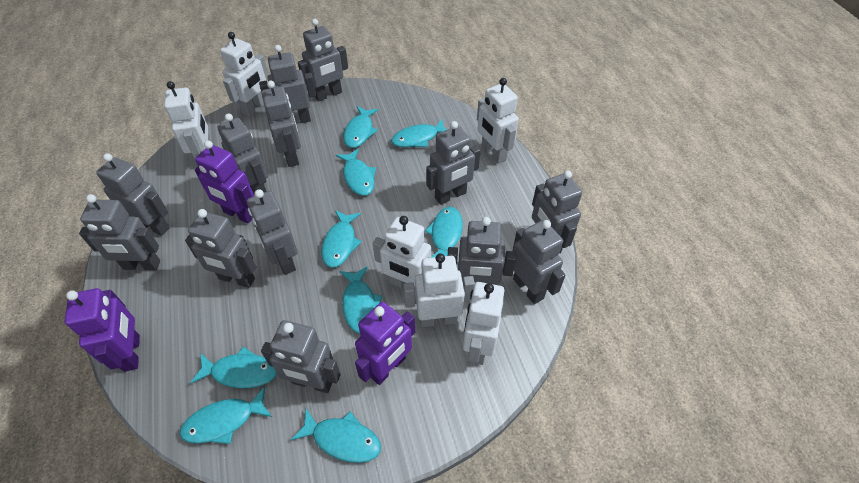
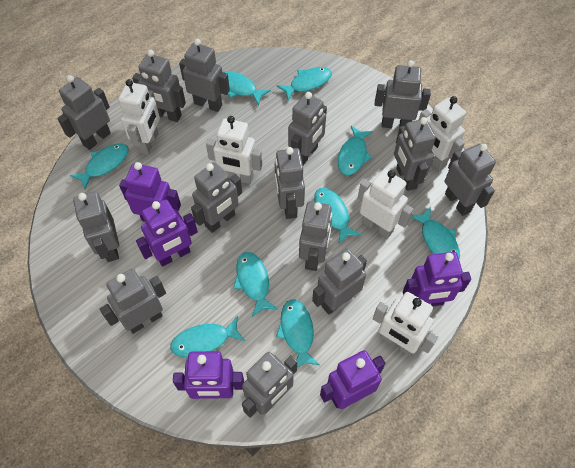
grey robot: 13 -> 14
purple robot: 3 -> 5
white robot: 6 -> 5

